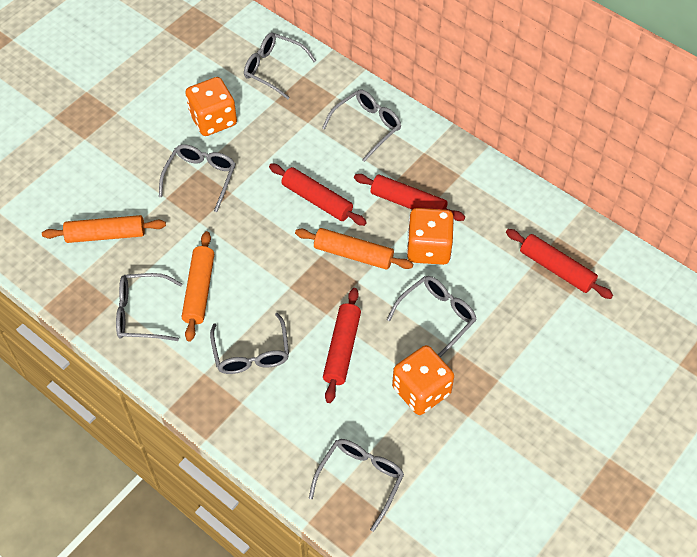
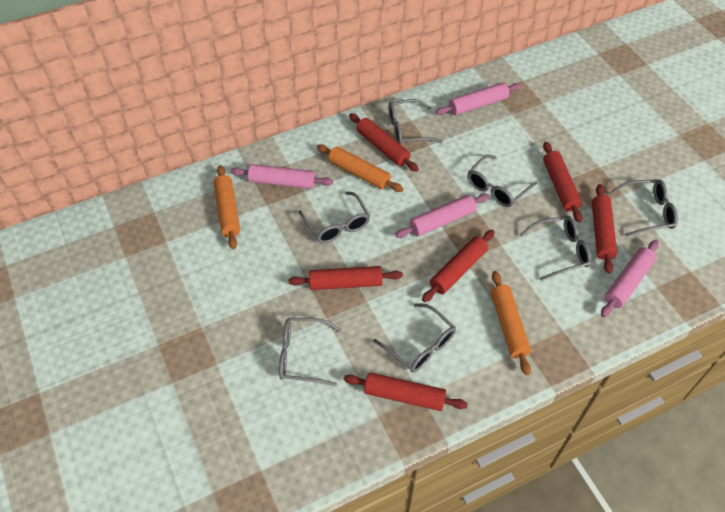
orange dice: 3 -> 0
pink rolling pin: 0 -> 4
red rolling pin: 4 -> 6

